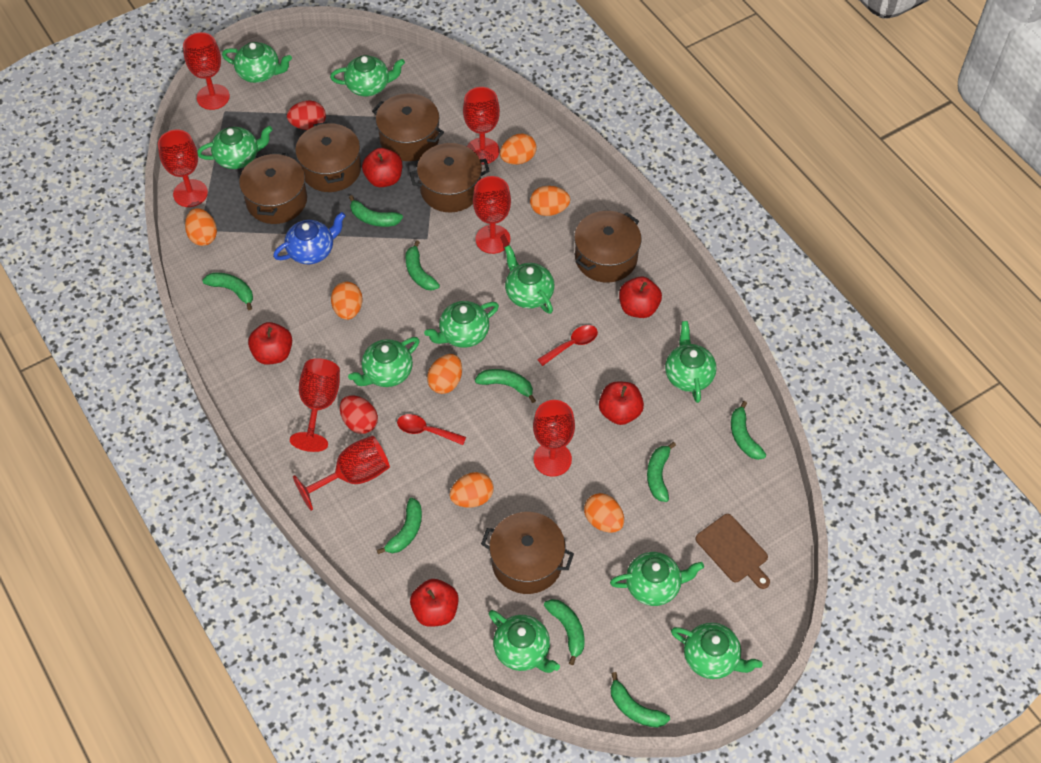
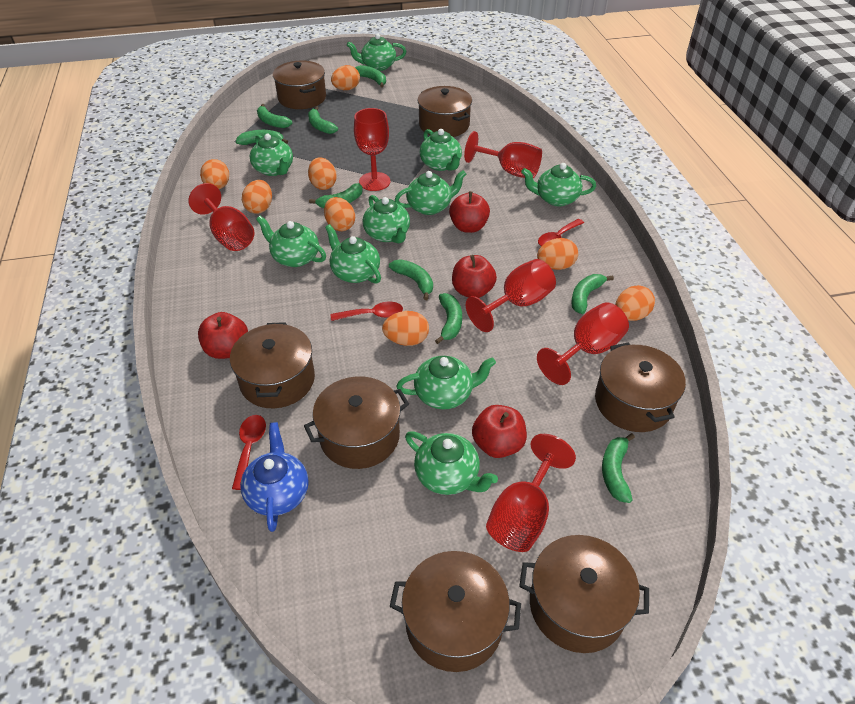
brown cutting board: 1 -> 0
brown pot: 6 -> 7
orange egg: 7 -> 8
red apple: 5 -> 4
red egg: 2 -> 0
red goblet: 7 -> 6
red spoon: 2 -> 3

